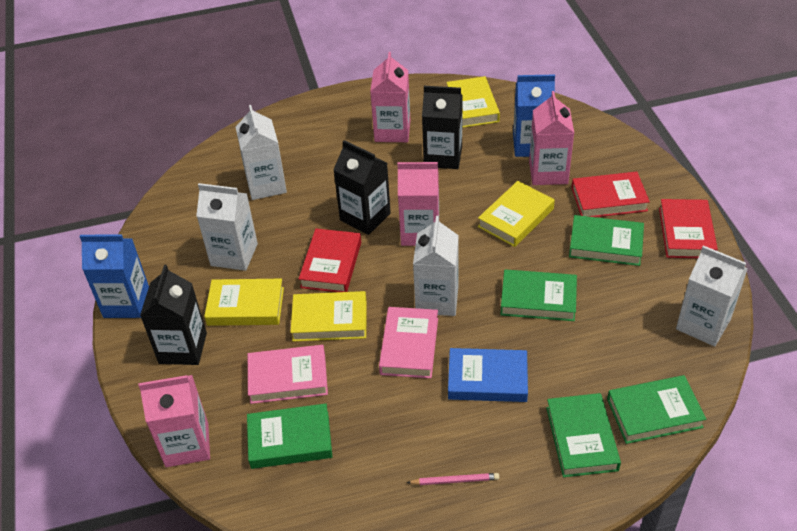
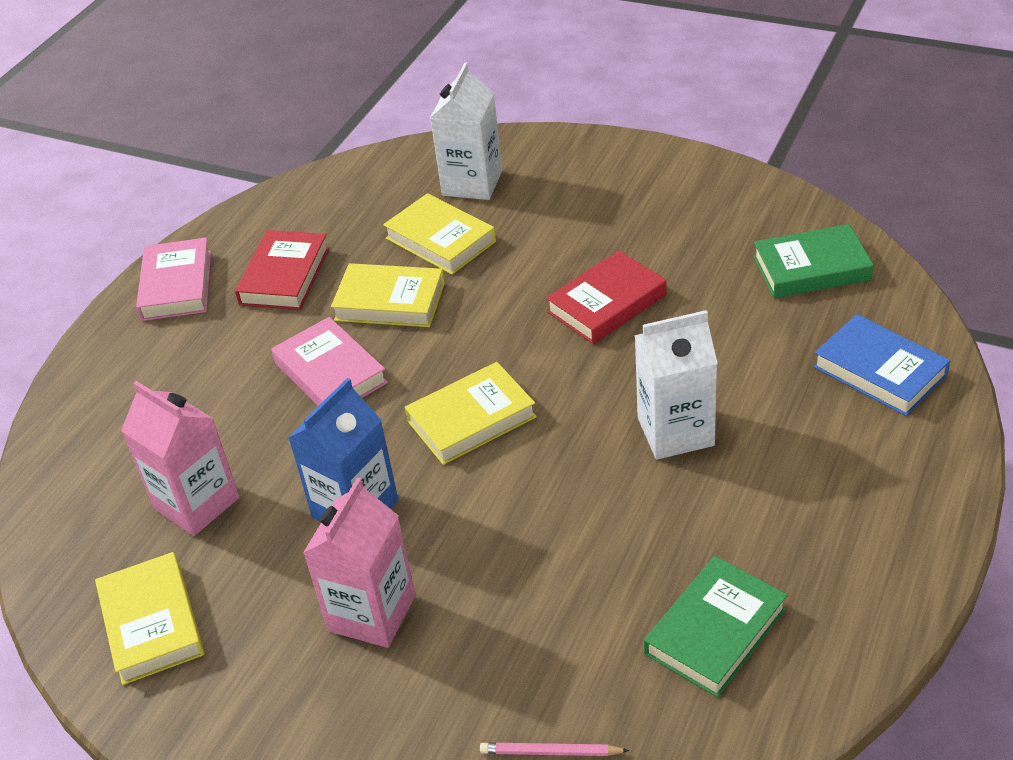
black carton: 3 -> 0
blue carton: 2 -> 1
green book: 5 -> 2
pink carton: 4 -> 2
red book: 3 -> 2
white carton: 4 -> 2

